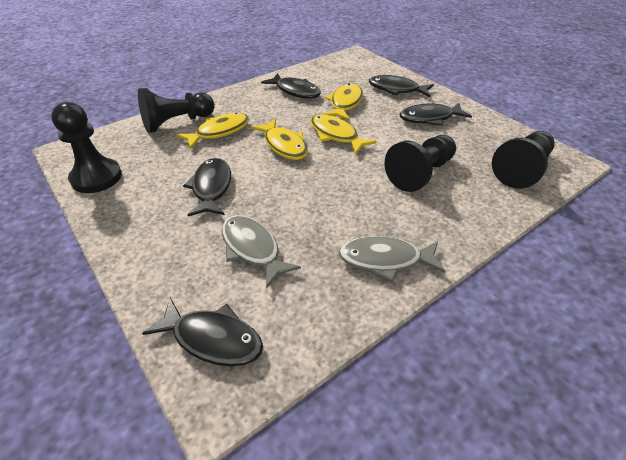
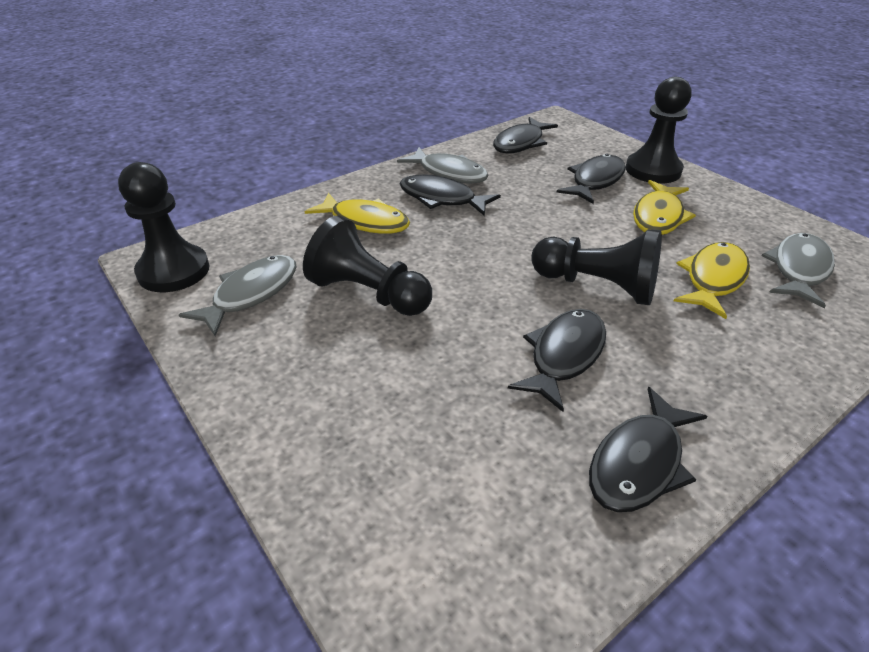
grey fish: 2 -> 3
yellow fish: 4 -> 3

